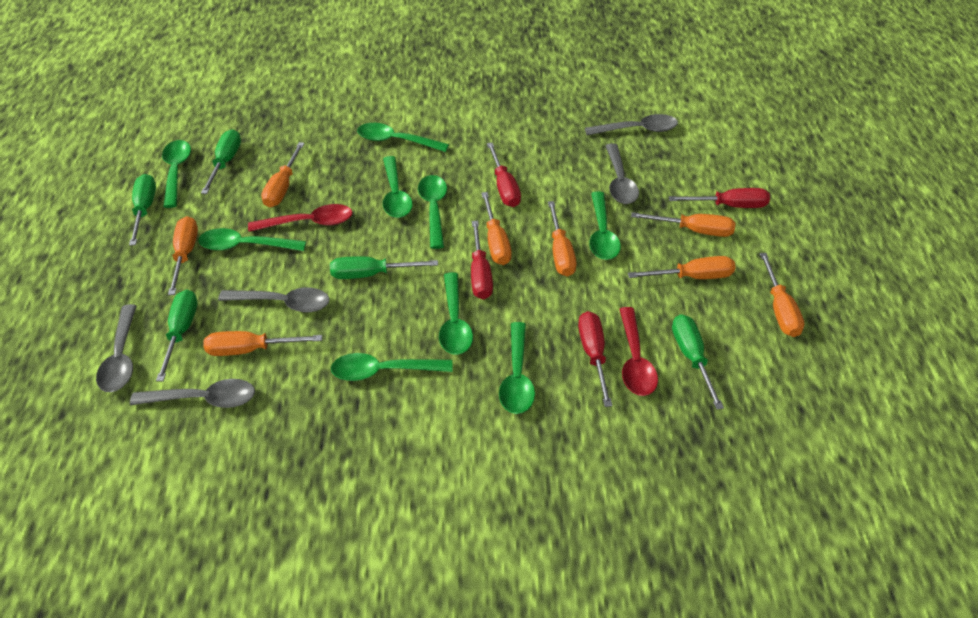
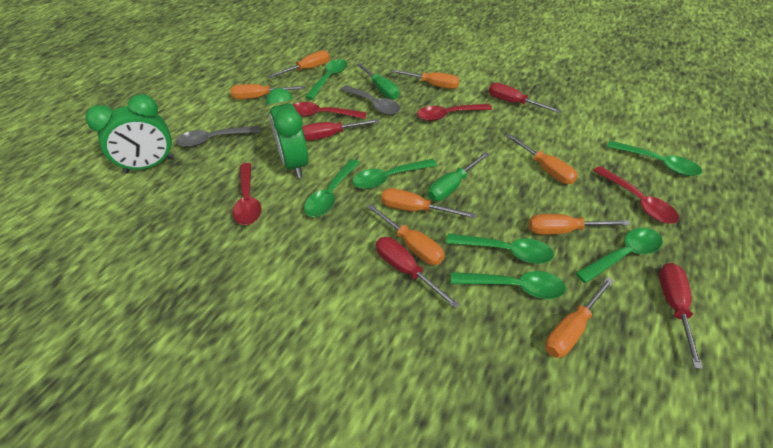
green clock: 0 -> 2
green screwdriver: 5 -> 2
green spoon: 9 -> 7
grey spoon: 5 -> 2
red spoon: 2 -> 4

